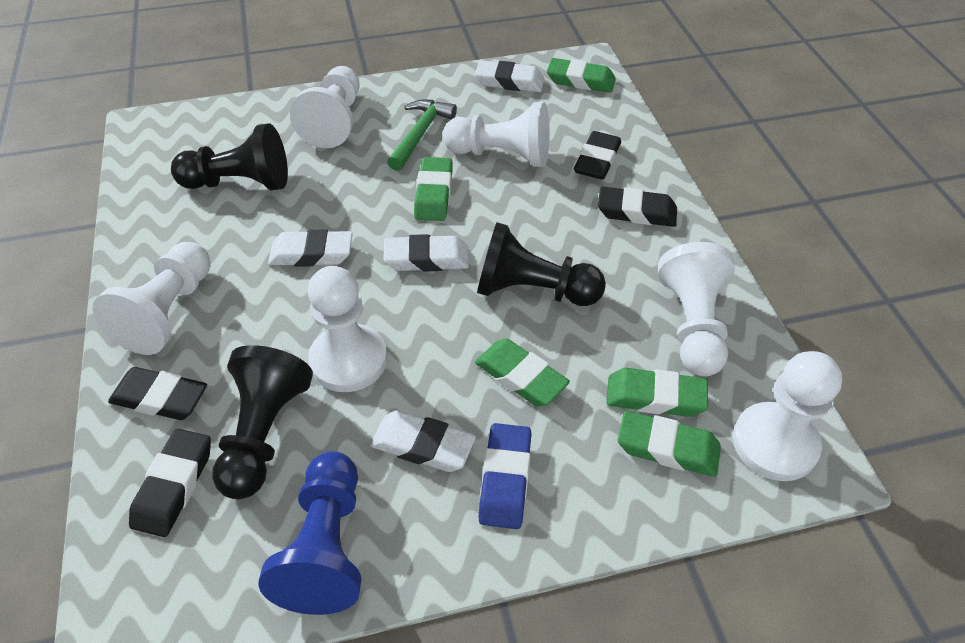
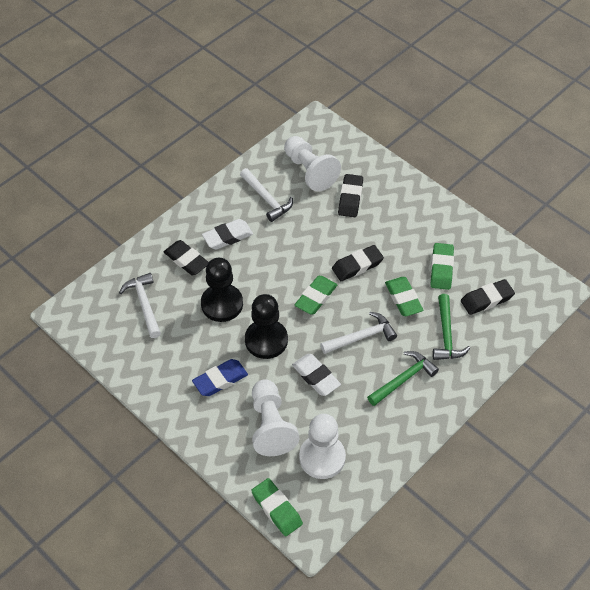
black pawn: 3 -> 2
blue pawn: 1 -> 0
green eraser: 5 -> 4
green hammer: 1 -> 2
white eraser: 4 -> 2
white hammer: 0 -> 3
white pawn: 6 -> 3

